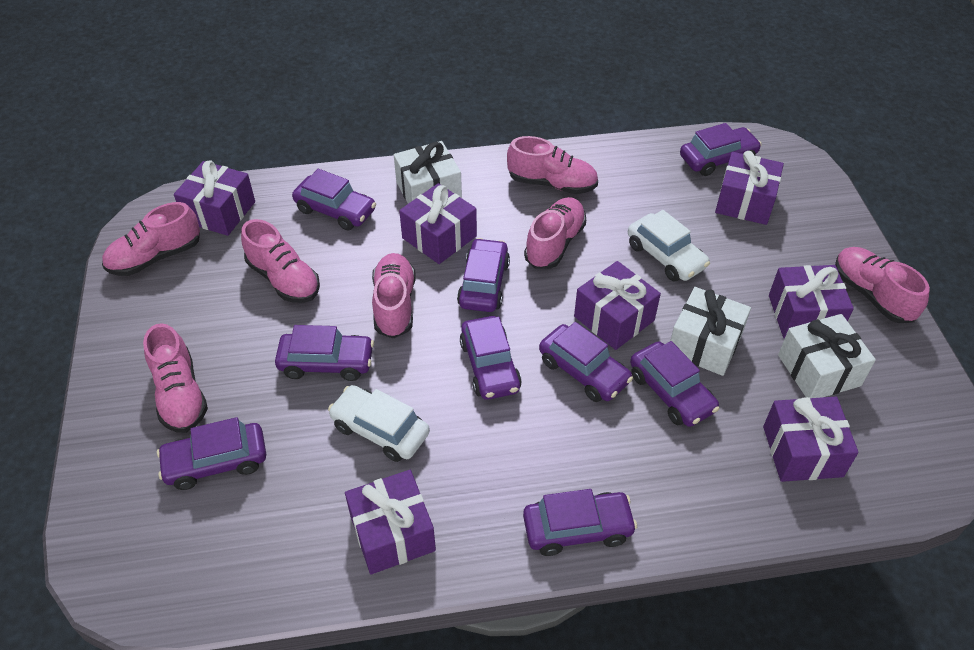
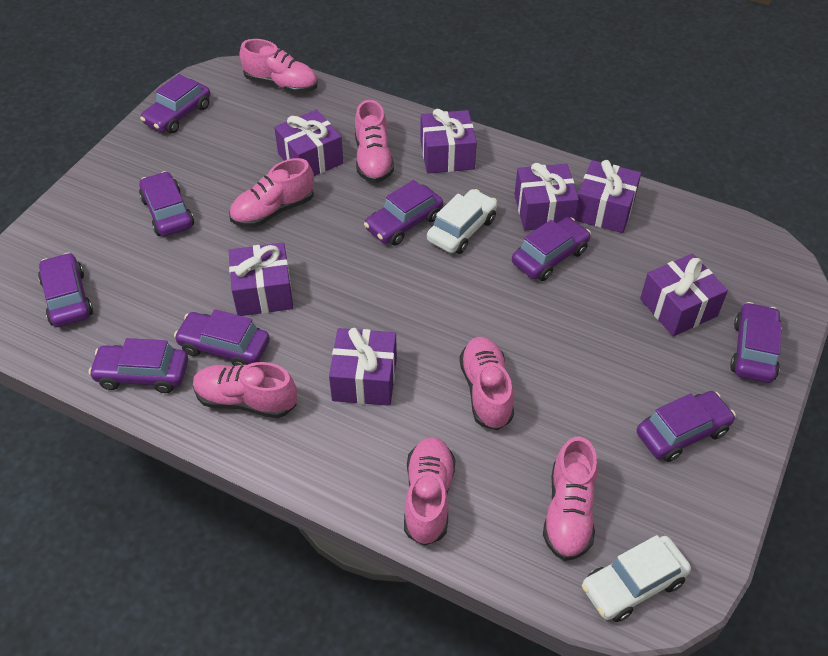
white gift: 3 -> 0

